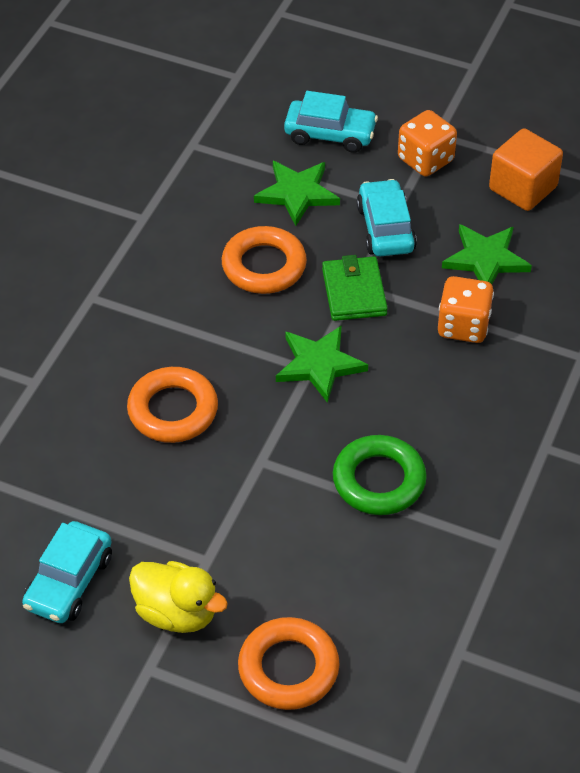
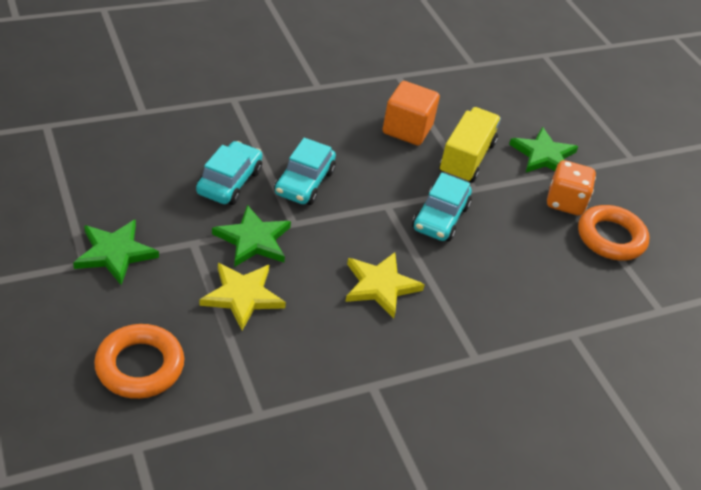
green ring: 1 -> 0
green wallet: 1 -> 0
orange dice: 2 -> 1
orange ring: 3 -> 2
yellow duck: 1 -> 0
yellow star: 0 -> 2
yellow truck: 0 -> 1

